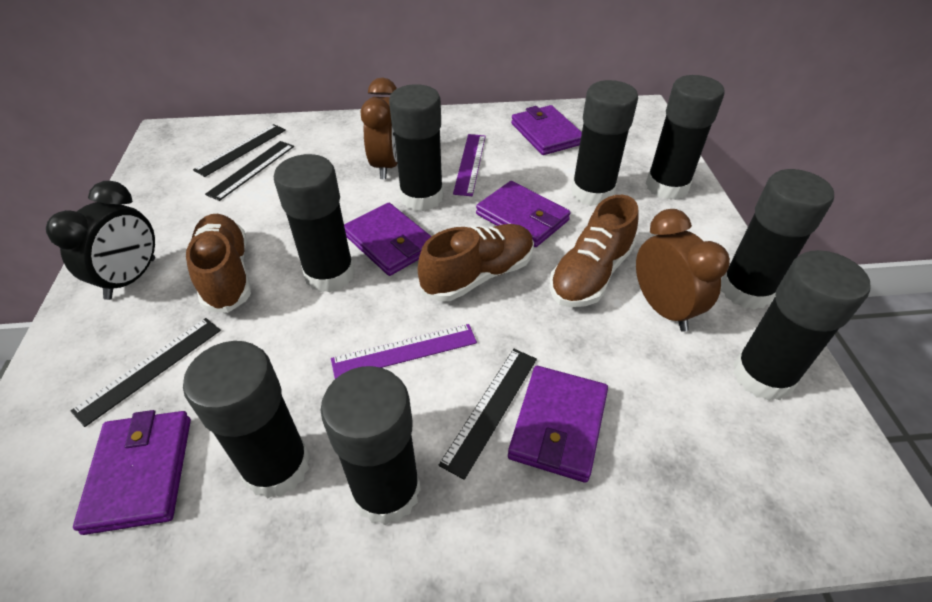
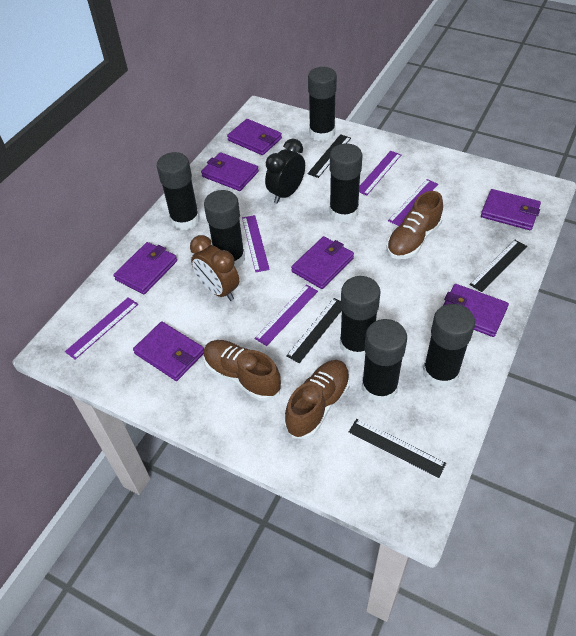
black glue stick: 8 -> 7
brown clock: 2 -> 1
purple ruler: 2 -> 5
purple wallet: 5 -> 7

